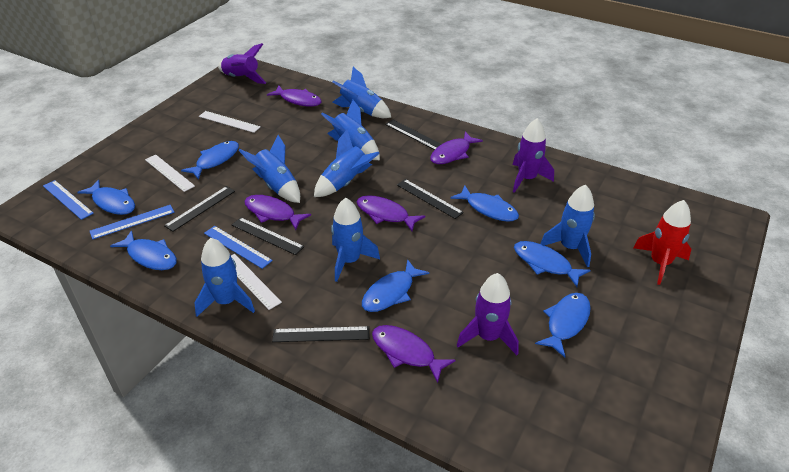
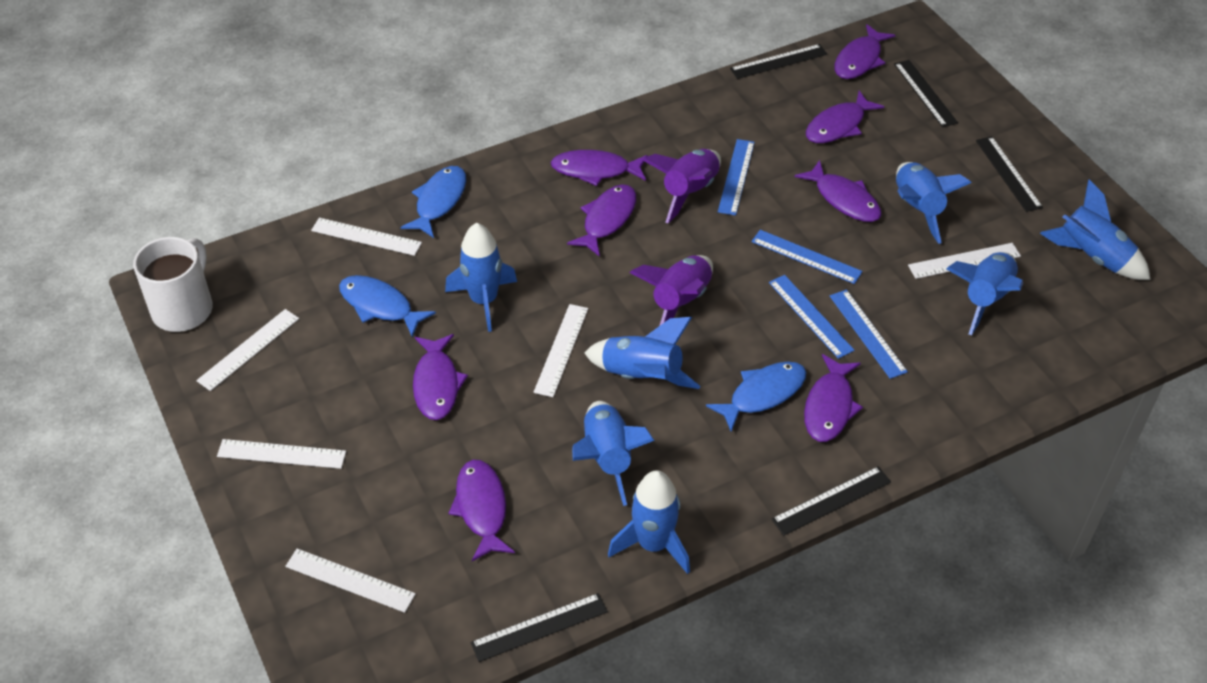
blue fish: 7 -> 3
blue ruler: 3 -> 4
purple fish: 5 -> 8
purple rocket: 3 -> 2
red rocket: 1 -> 0
white mug: 0 -> 1
white ruler: 3 -> 6

